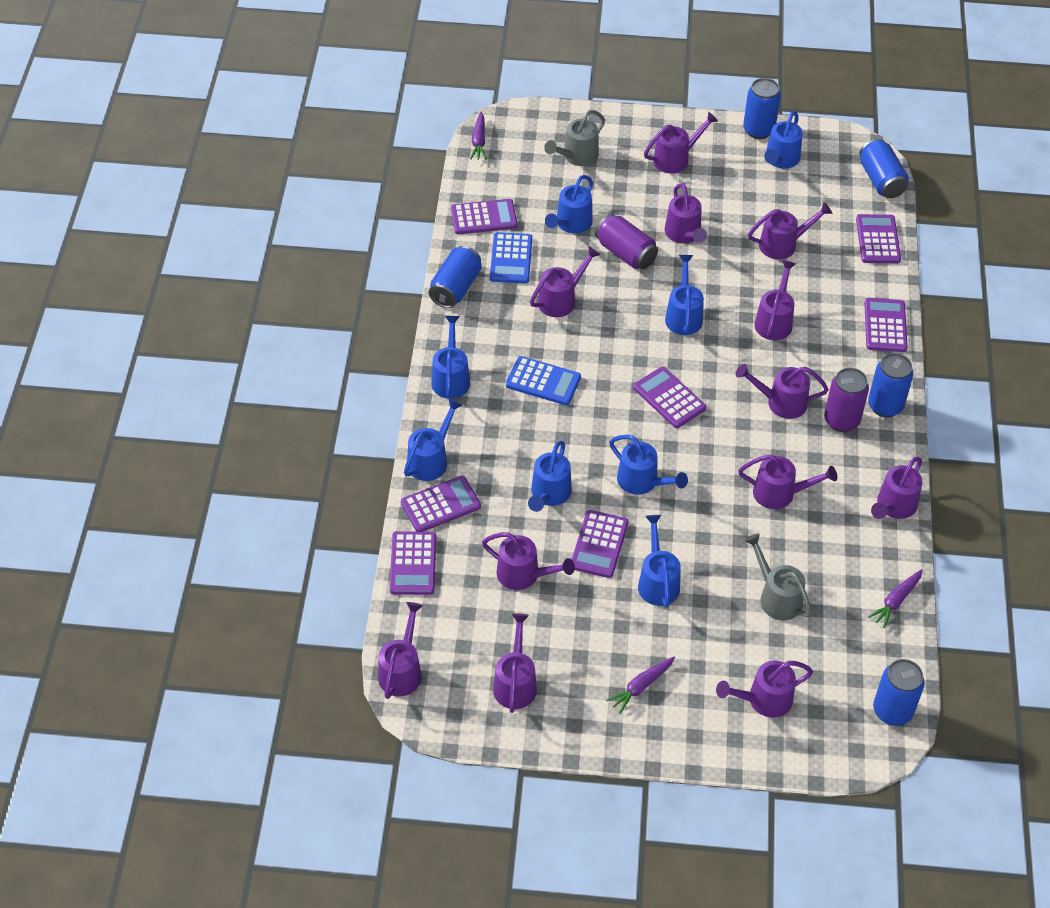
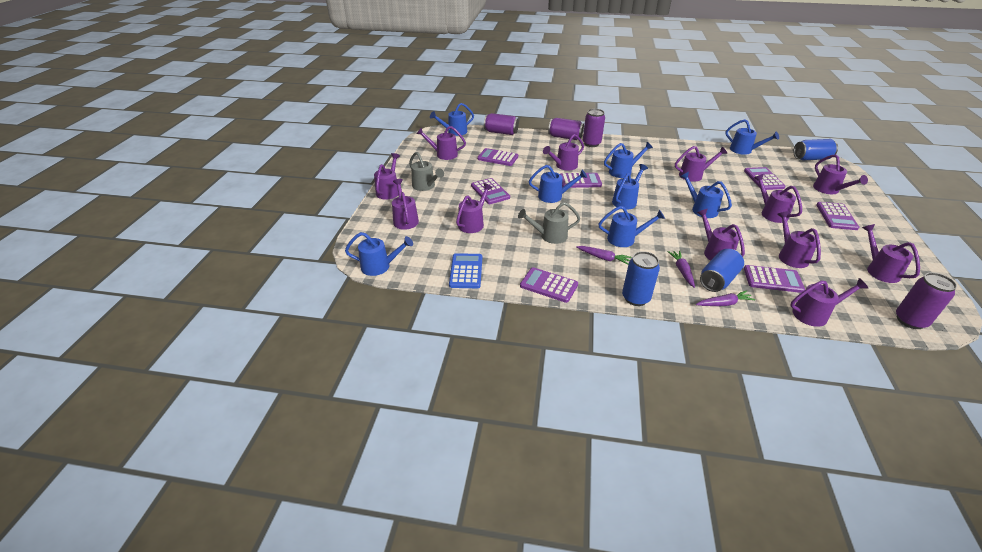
blue calculator: 2 -> 1
blue can: 5 -> 3
purple can: 2 -> 4

